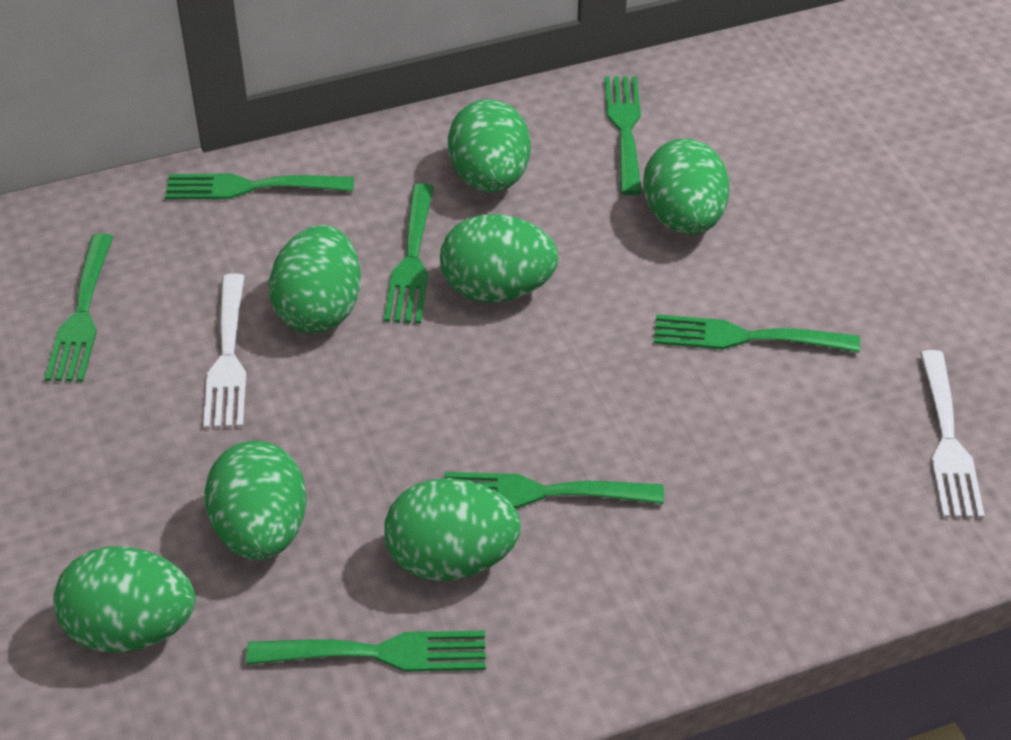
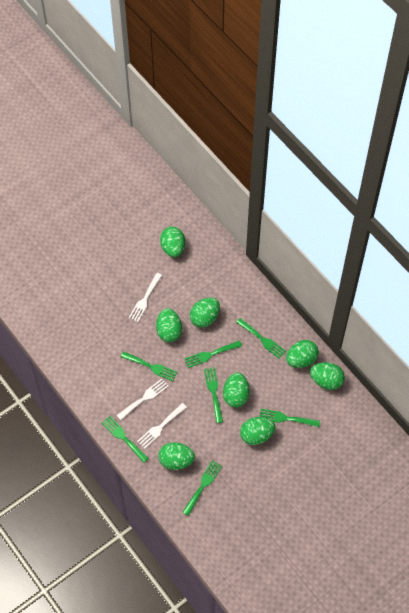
green egg: 7 -> 8
white fork: 2 -> 3

